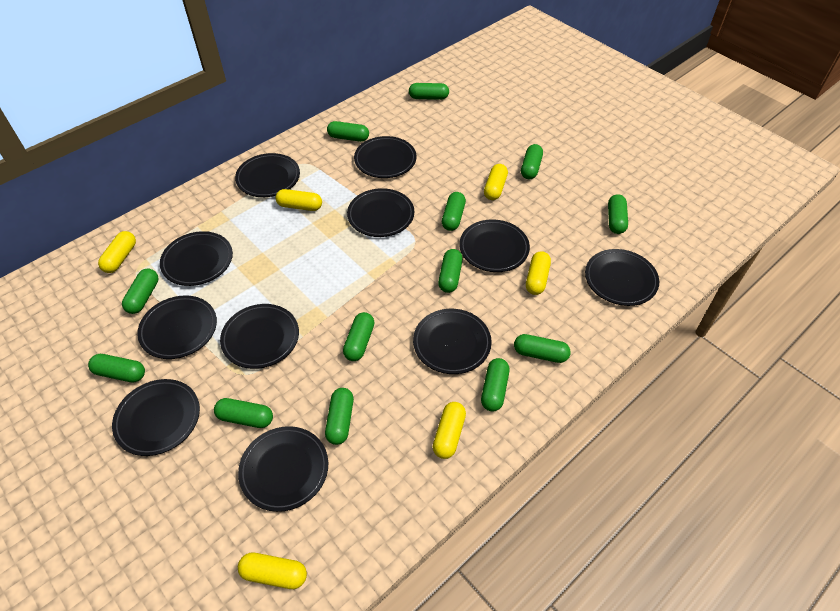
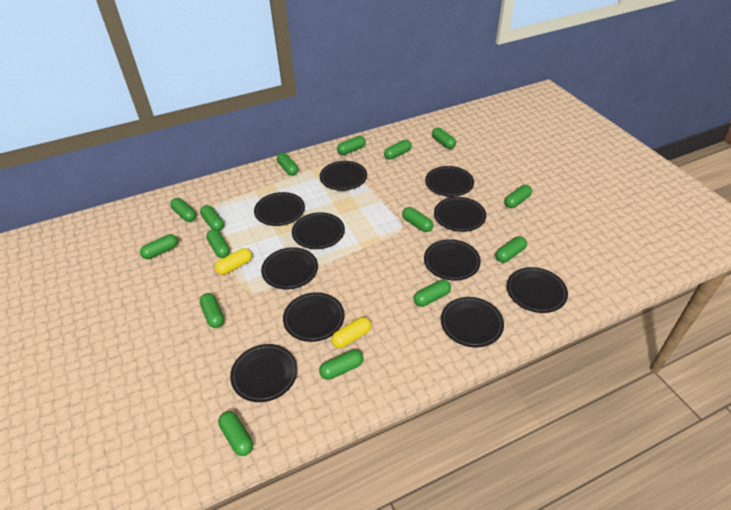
green capsule: 13 -> 15
yellow capsule: 6 -> 2

